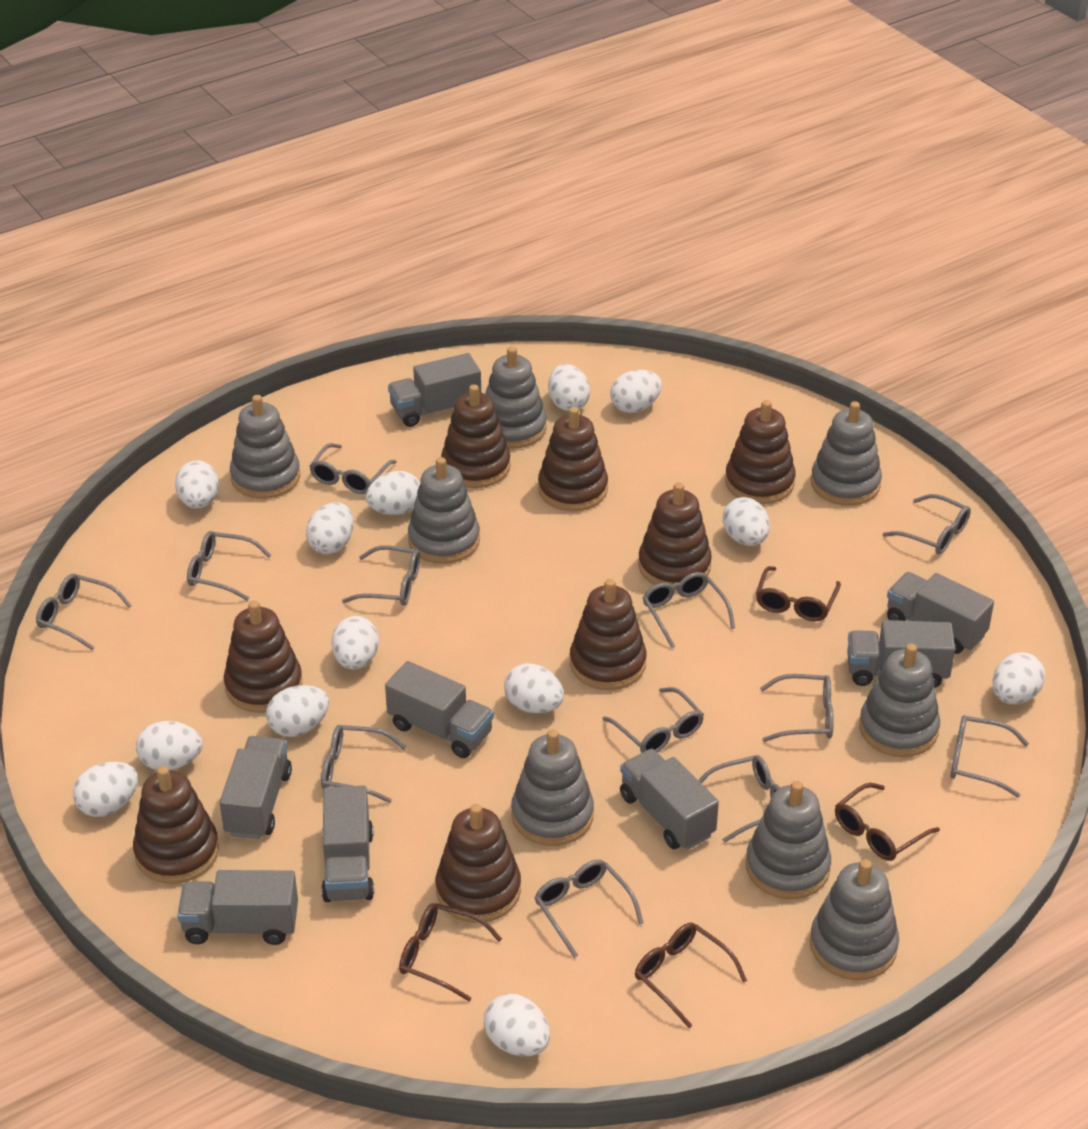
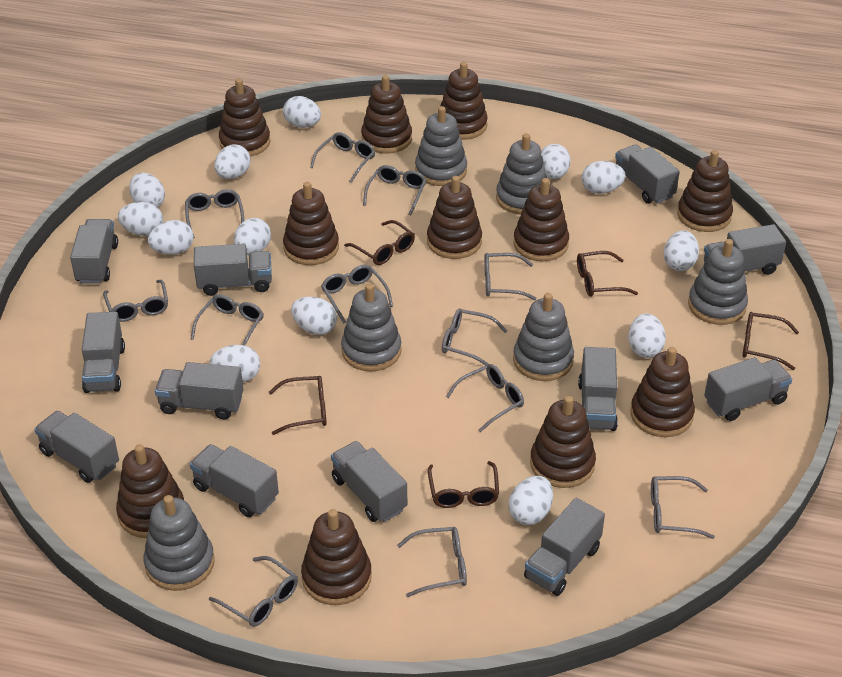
brown glasses: 4 -> 5
brown stacking toy: 8 -> 11
grey stacking toy: 8 -> 6
grey truck: 8 -> 12

